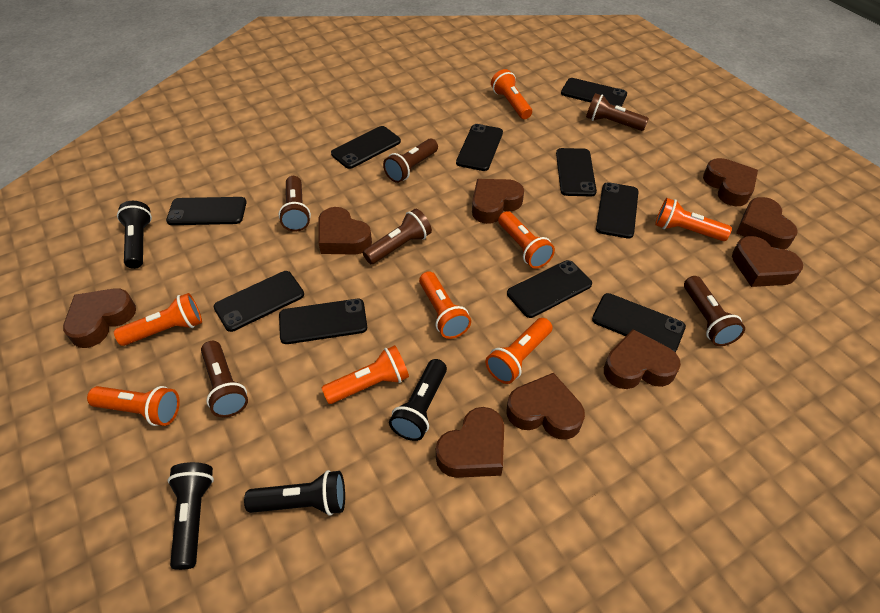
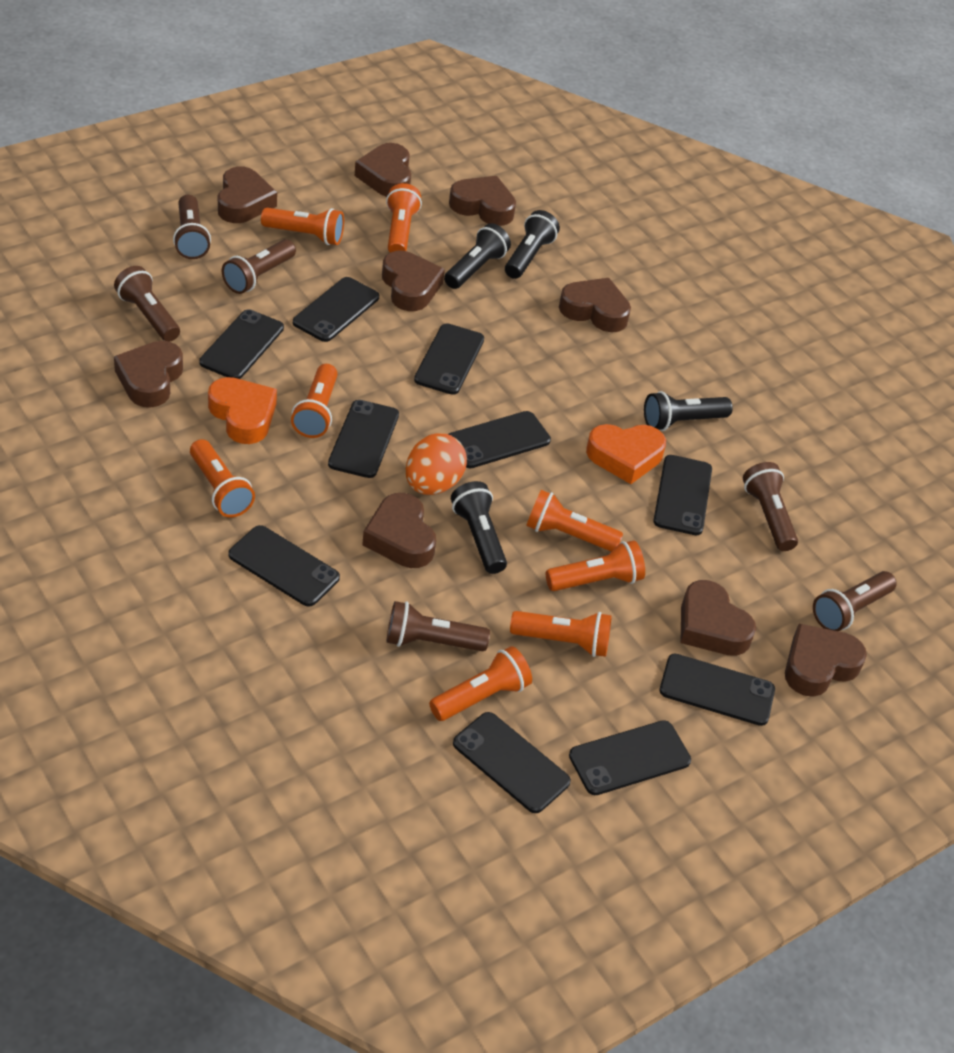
orange egg: 0 -> 1
orange heart: 0 -> 2

